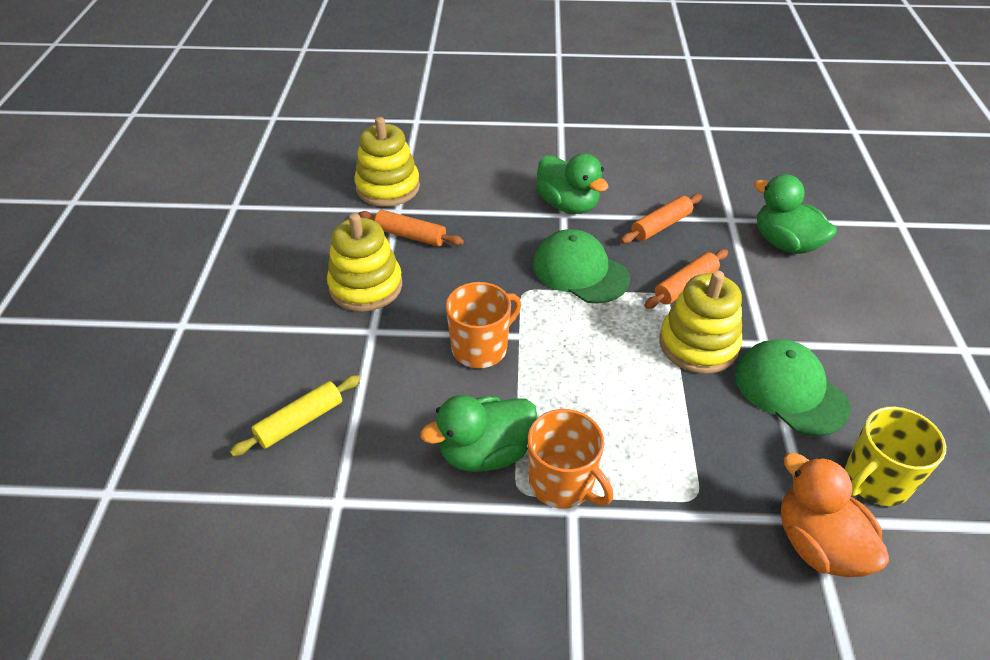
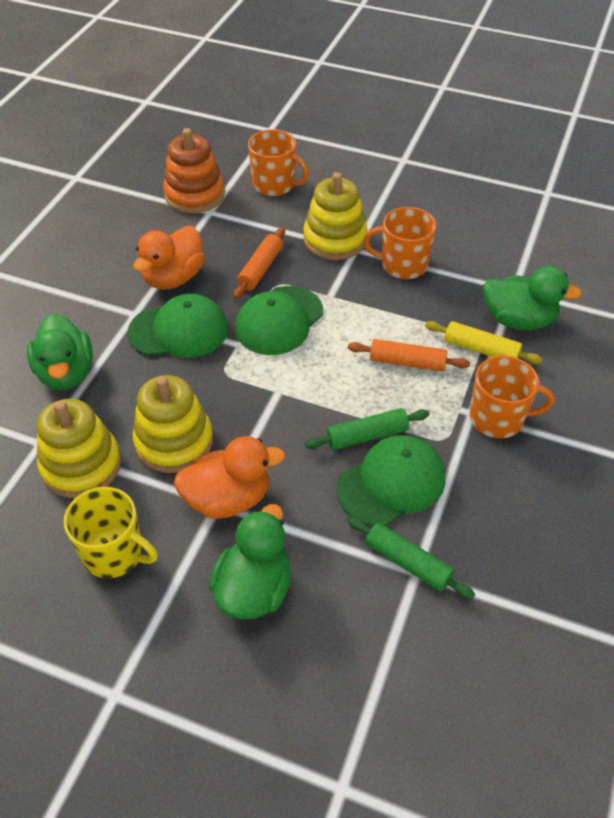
green cap: 2 -> 3
green rolling pin: 0 -> 2
orange duck: 1 -> 2
orange mug: 2 -> 3
orange rolling pin: 3 -> 2
orange stacking toy: 0 -> 1

